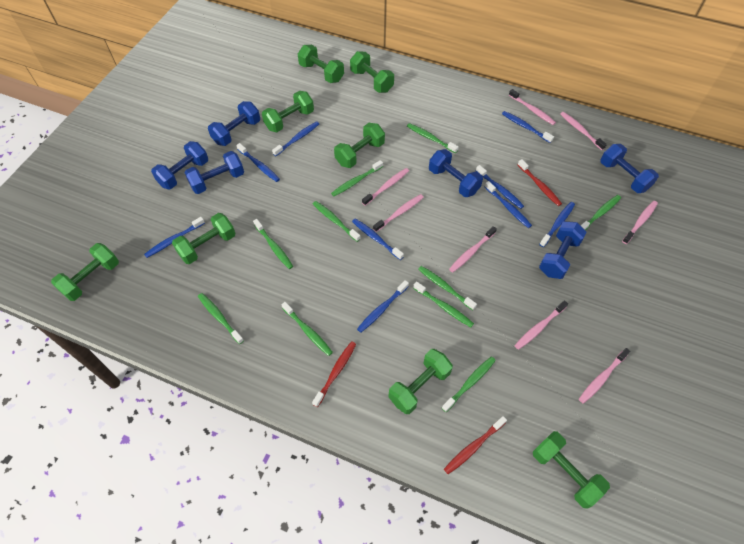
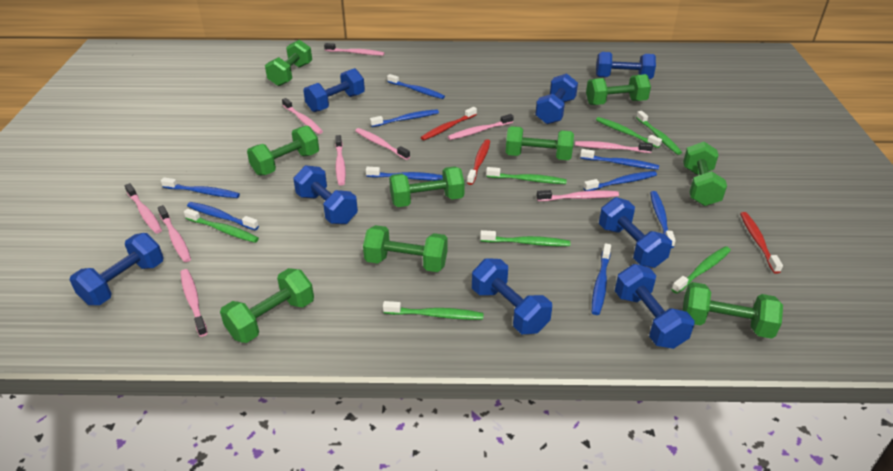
blue dumbbell: 6 -> 8
green dumbbell: 8 -> 9
green toothbrush: 10 -> 7
pink toothbrush: 8 -> 10

